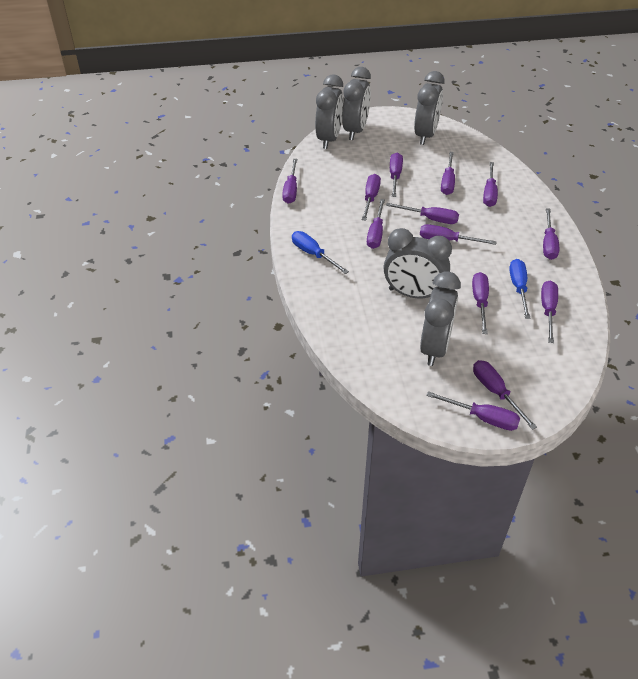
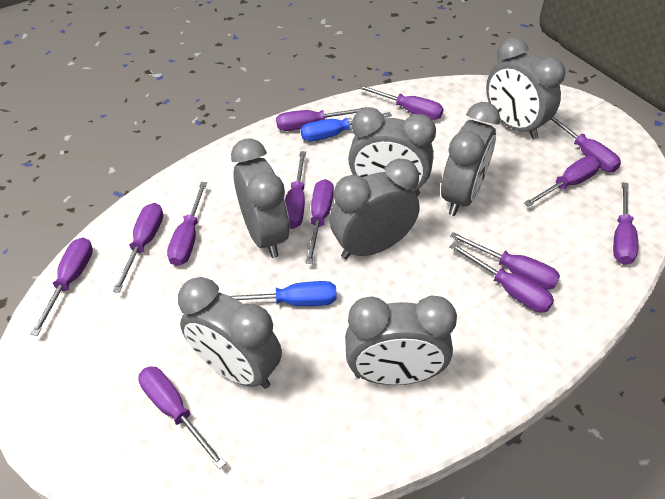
grey clock: 5 -> 7

